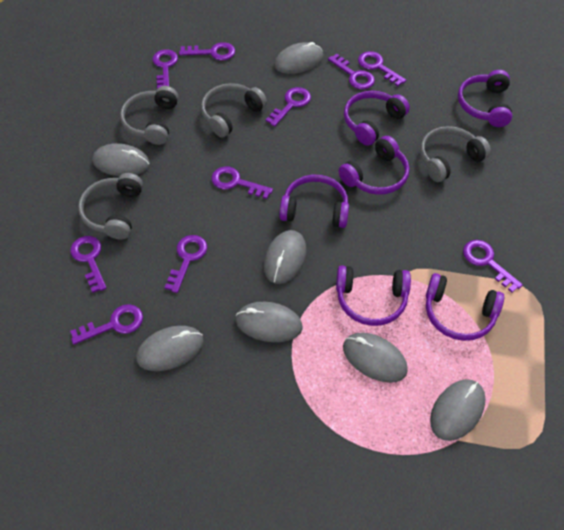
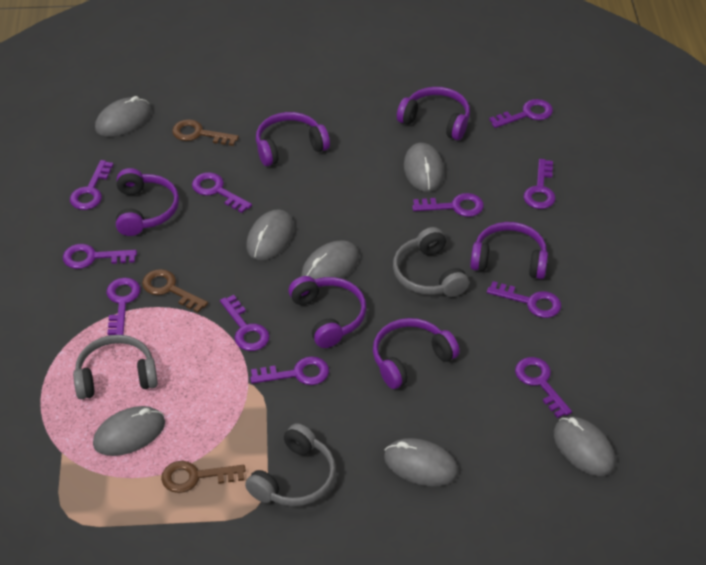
brown key: 0 -> 3
grey headphones: 4 -> 3
purple key: 10 -> 11

